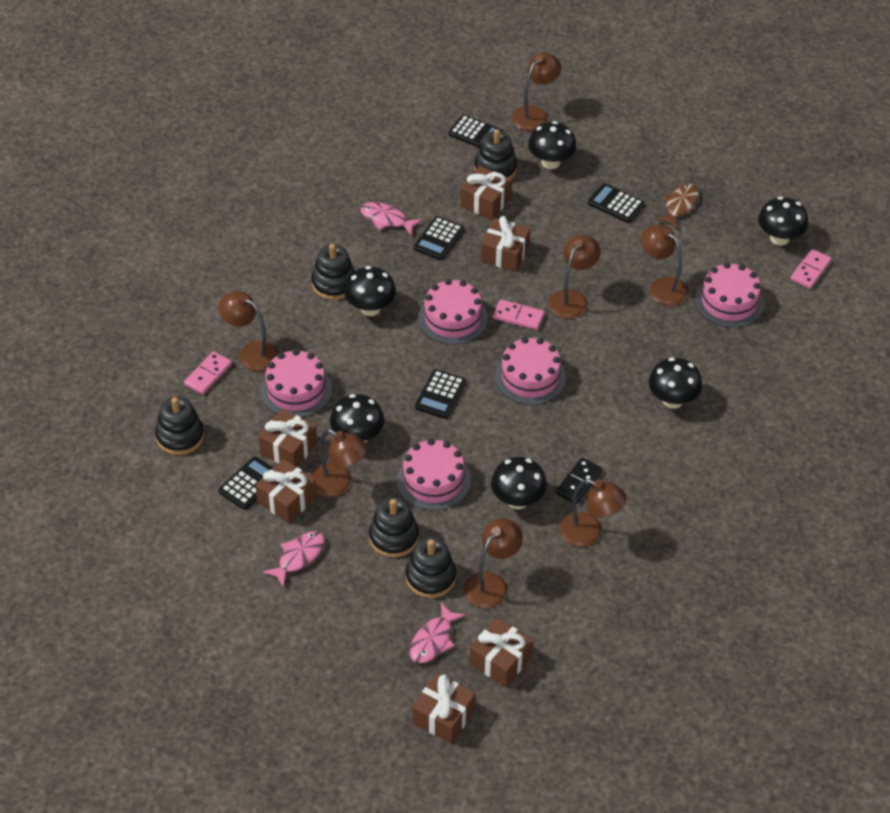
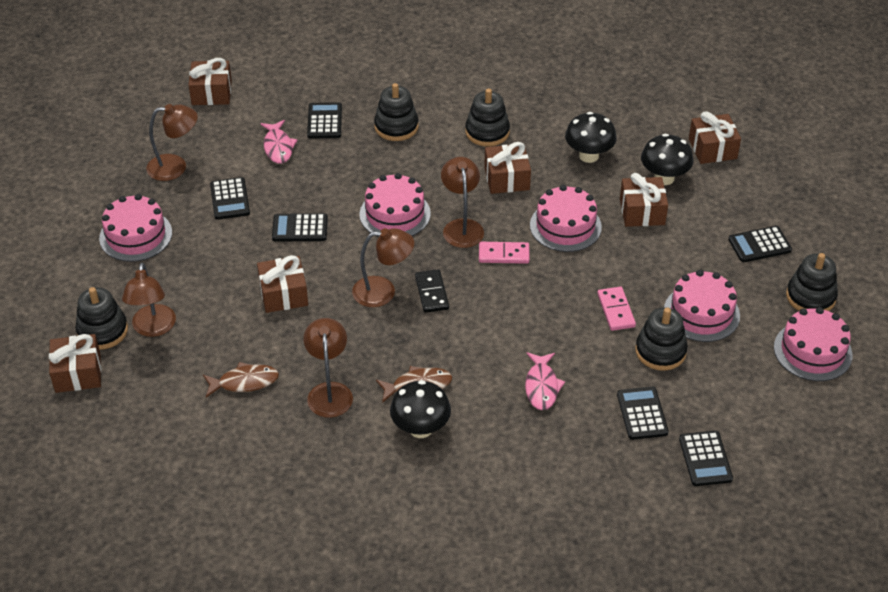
black calculator: 5 -> 6
black mushroom: 6 -> 3
brown fish: 1 -> 2
brown lamp: 7 -> 5
pink domino: 3 -> 2
pink fish: 3 -> 2

